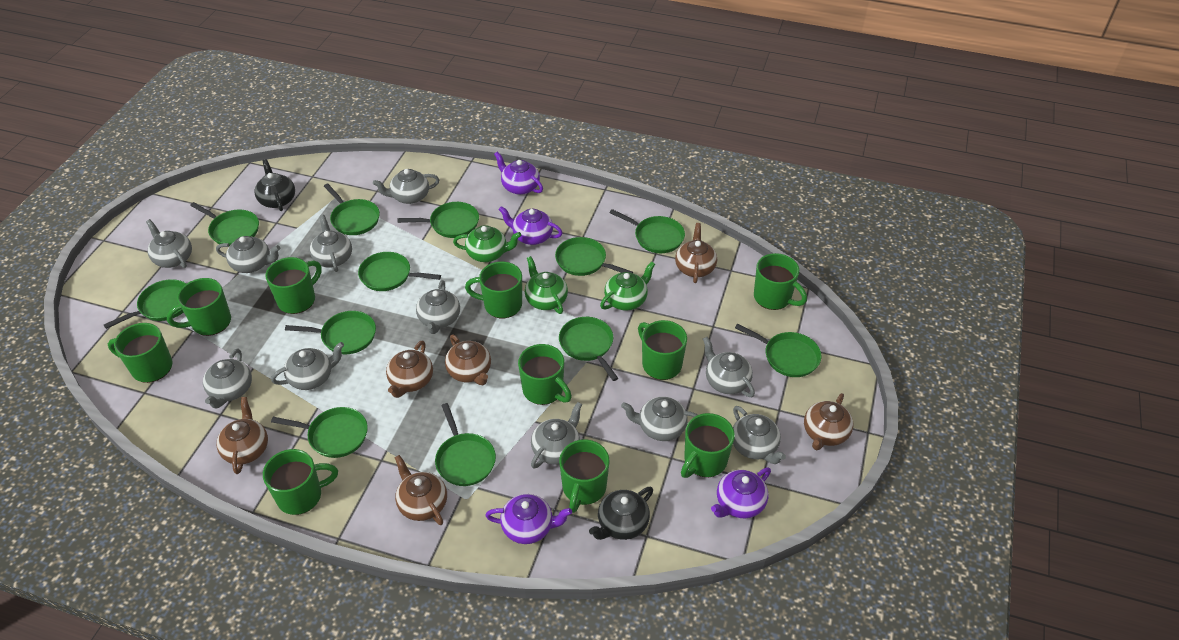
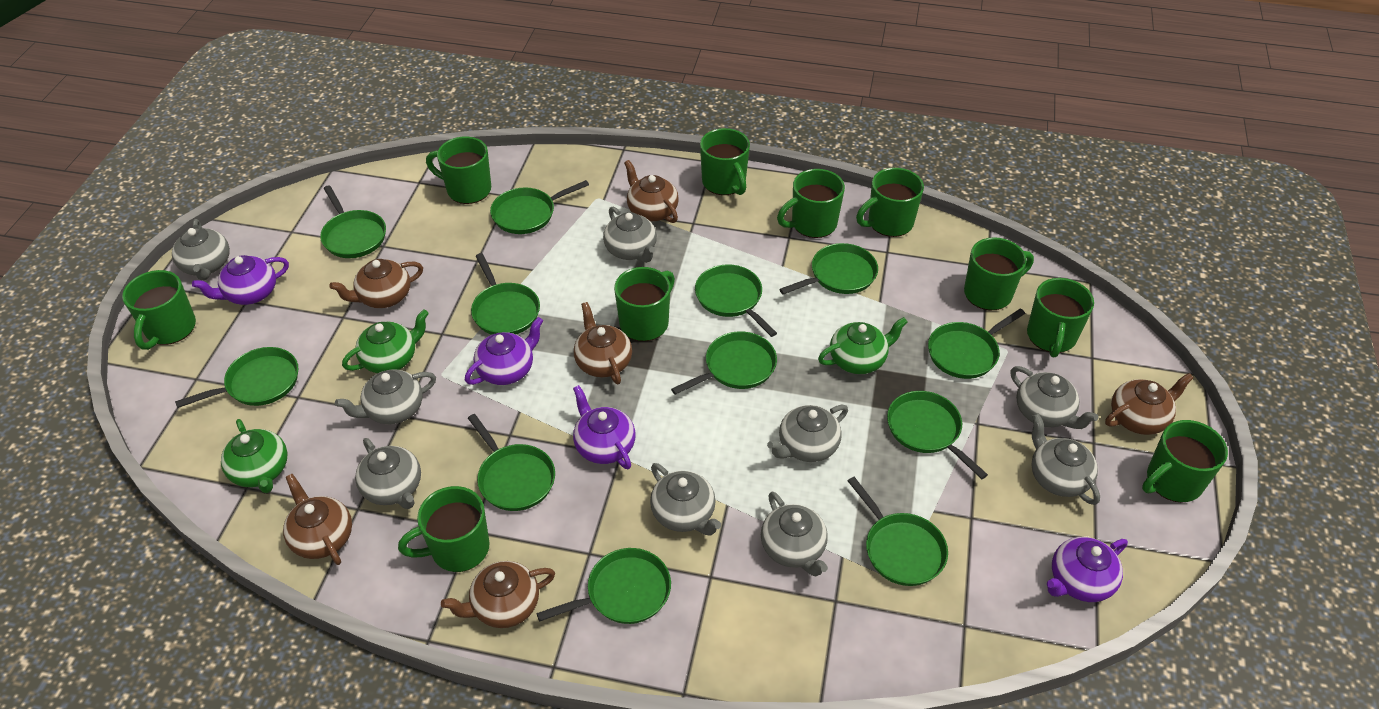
black teapot: 2 -> 0
grey teapot: 11 -> 9

